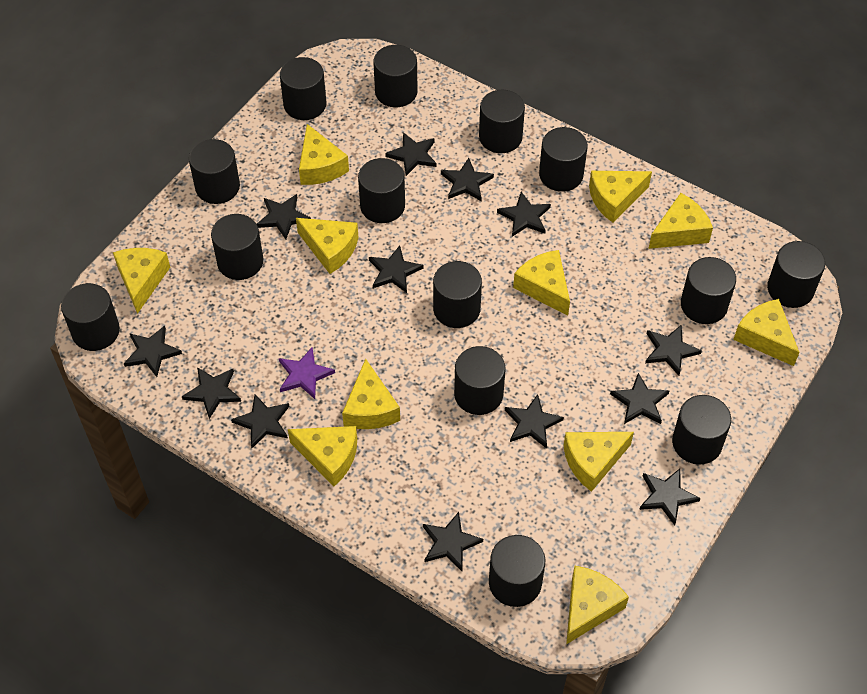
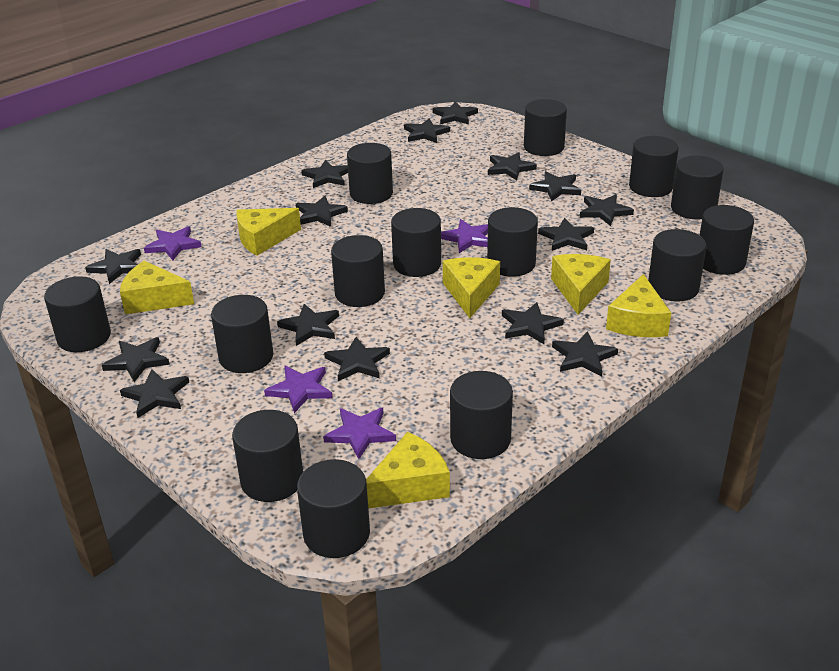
black star: 13 -> 15
purple star: 1 -> 4
yellow cheese: 11 -> 6

